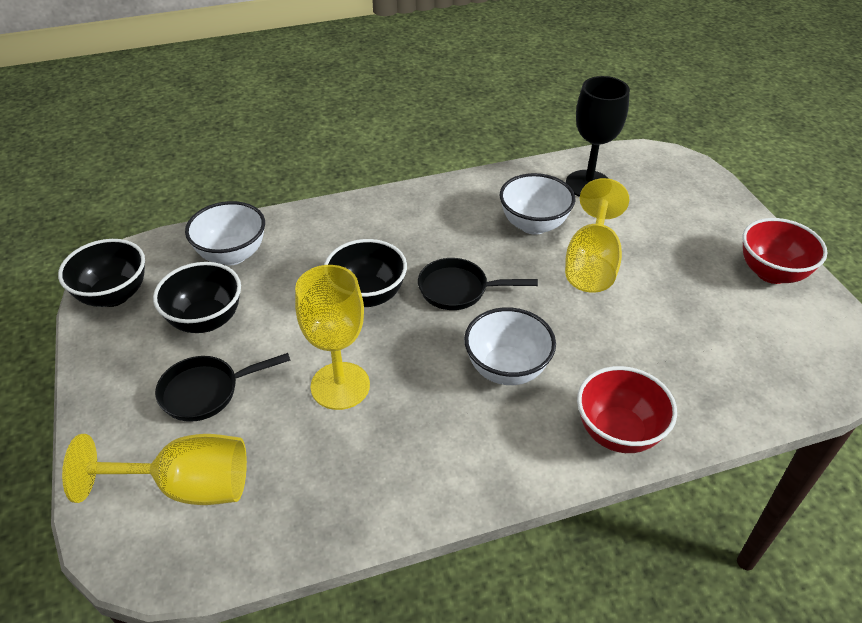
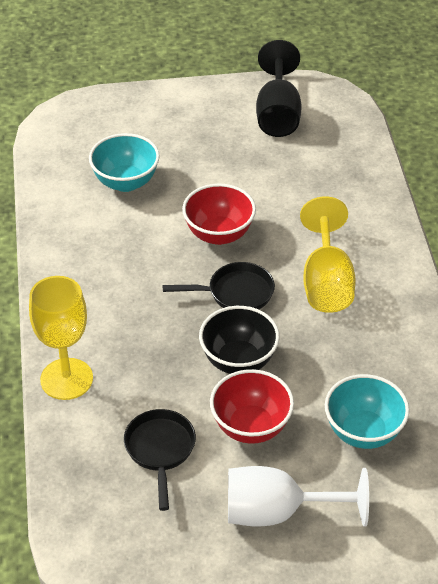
black bowl: 3 -> 1
turquoise bowl: 0 -> 2
white bowl: 3 -> 0
white goblet: 0 -> 1
yellow goblet: 3 -> 2

